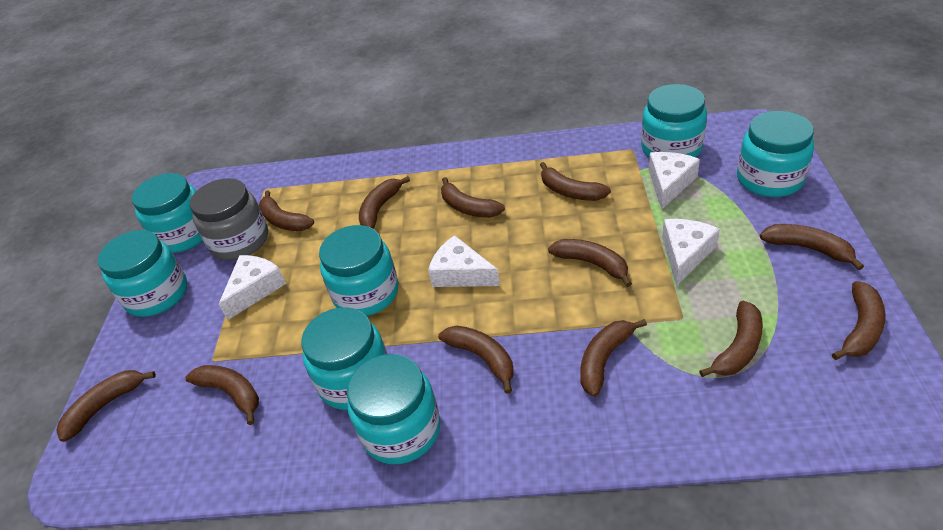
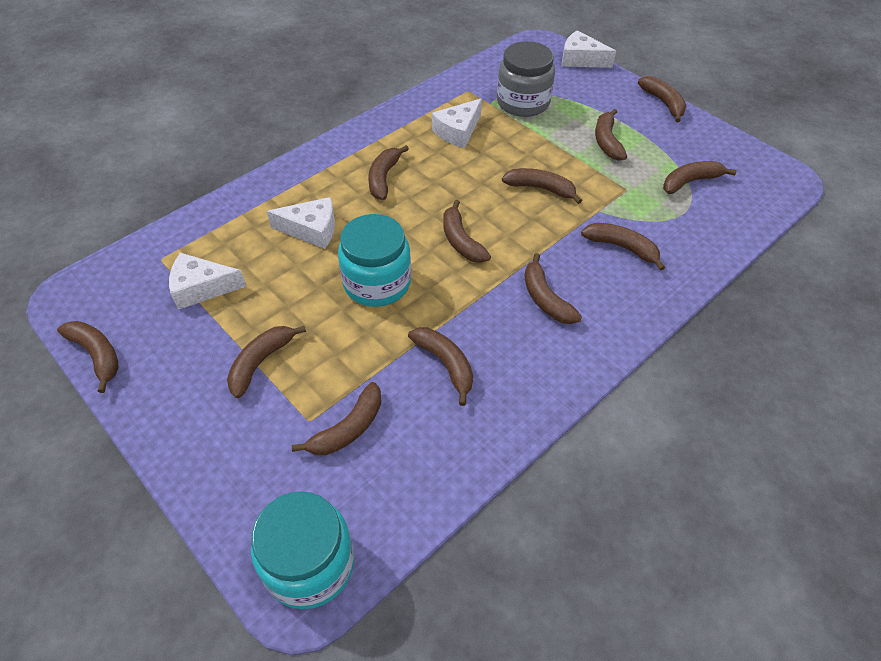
turquoise jar: 7 -> 2

